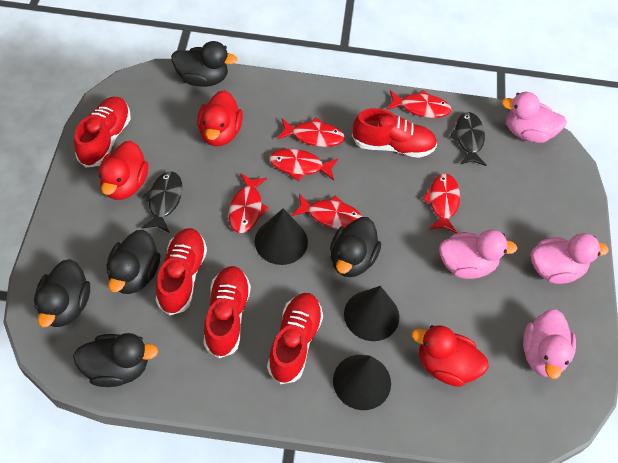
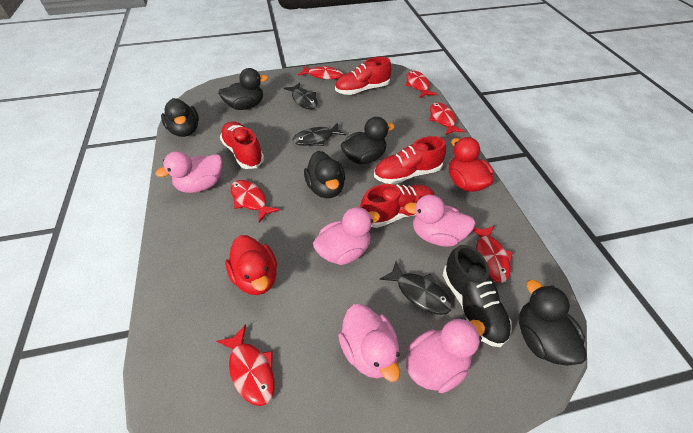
black cone: 3 -> 0
black fish: 2 -> 3
black shoe: 0 -> 1
pink duck: 4 -> 5
red duck: 3 -> 2
red shoe: 5 -> 4

